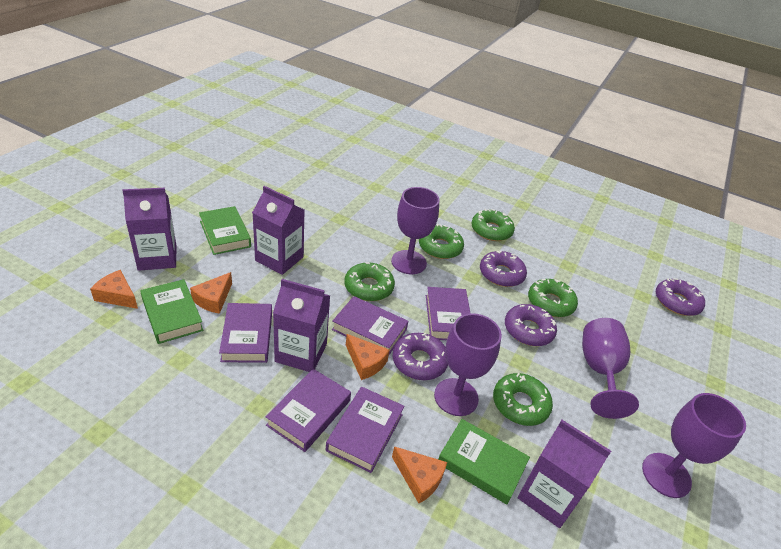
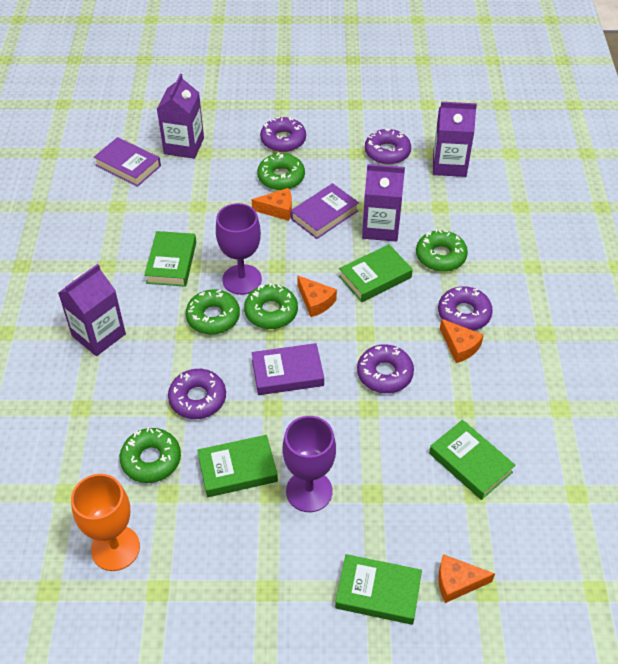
green book: 3 -> 5
orange goblet: 0 -> 1
purple book: 5 -> 3
purple donut: 4 -> 5
purple goblet: 4 -> 2

